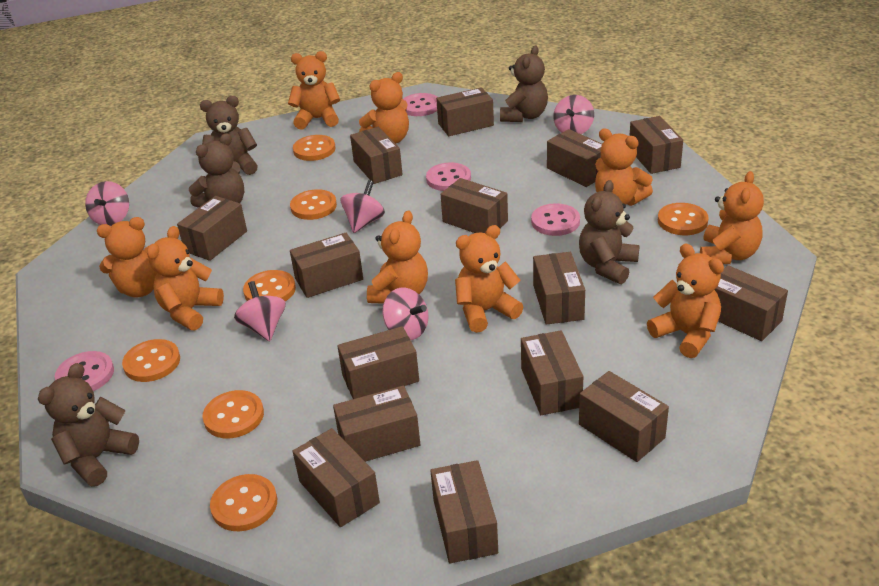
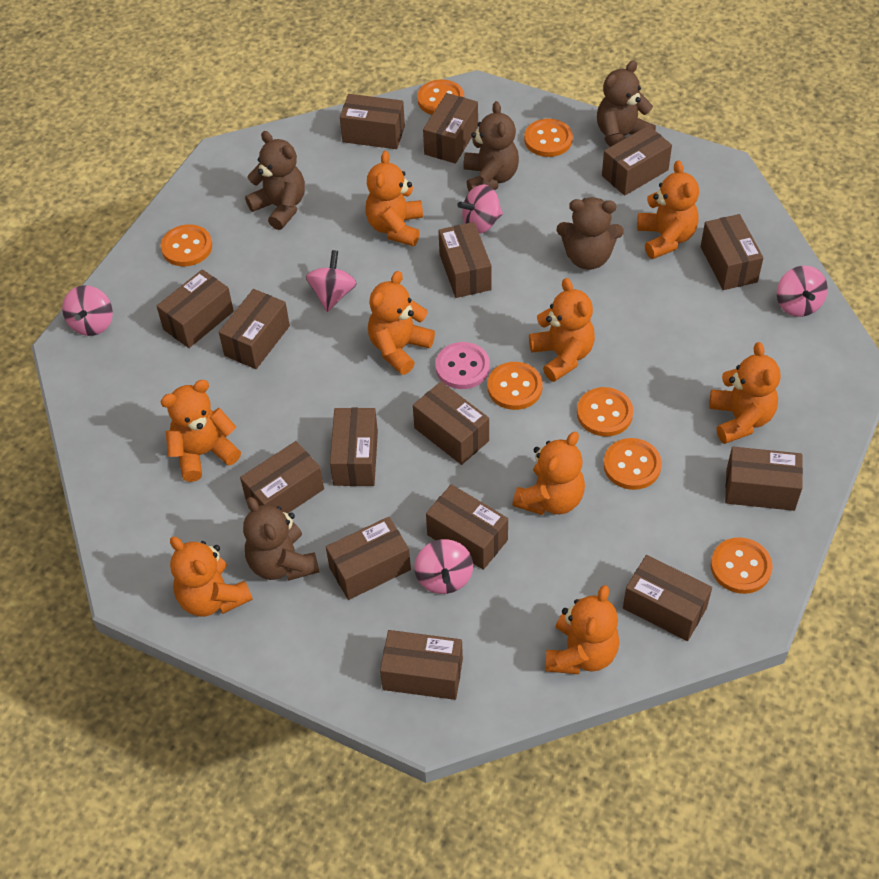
pink button: 4 -> 1

